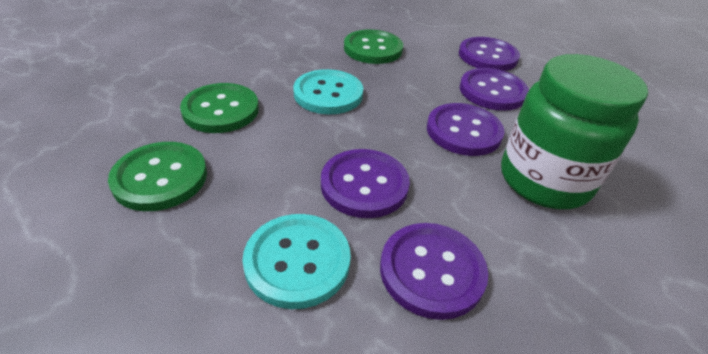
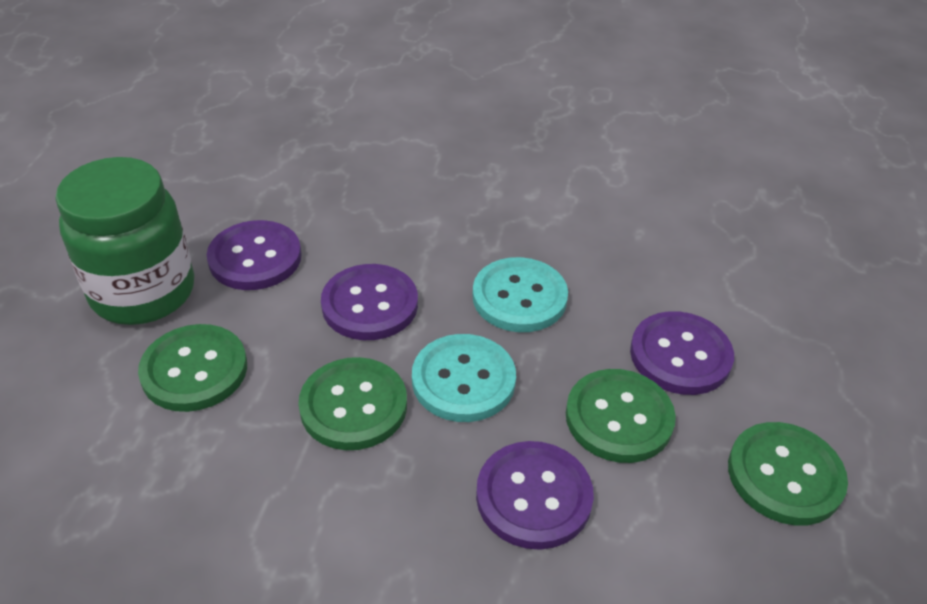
green button: 3 -> 4
purple button: 5 -> 4

